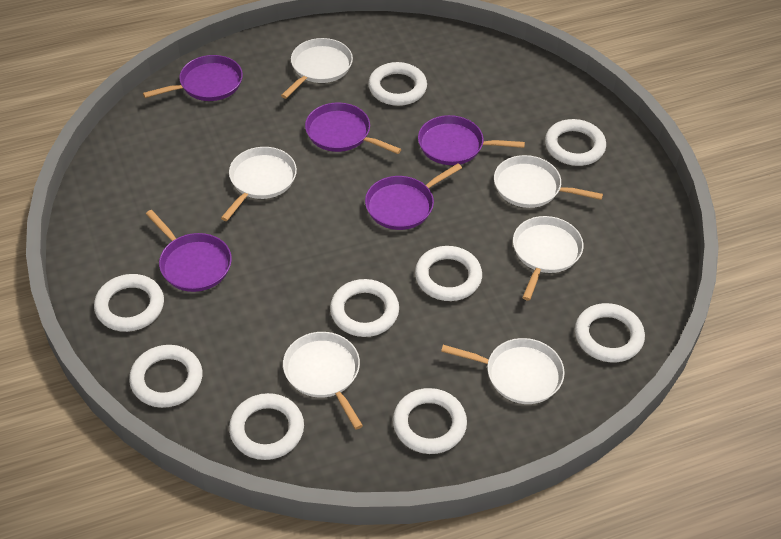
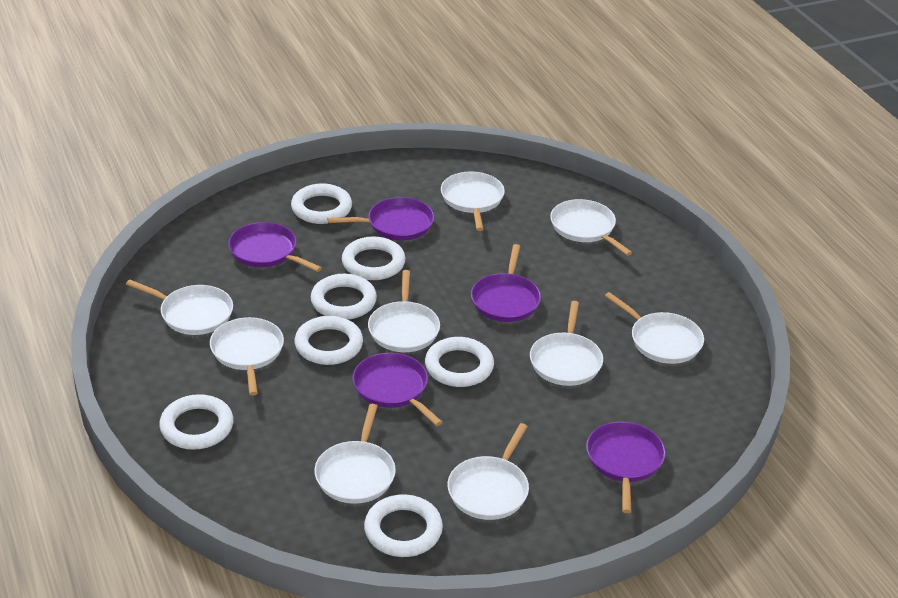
white pan: 6 -> 9
white ring: 9 -> 7

